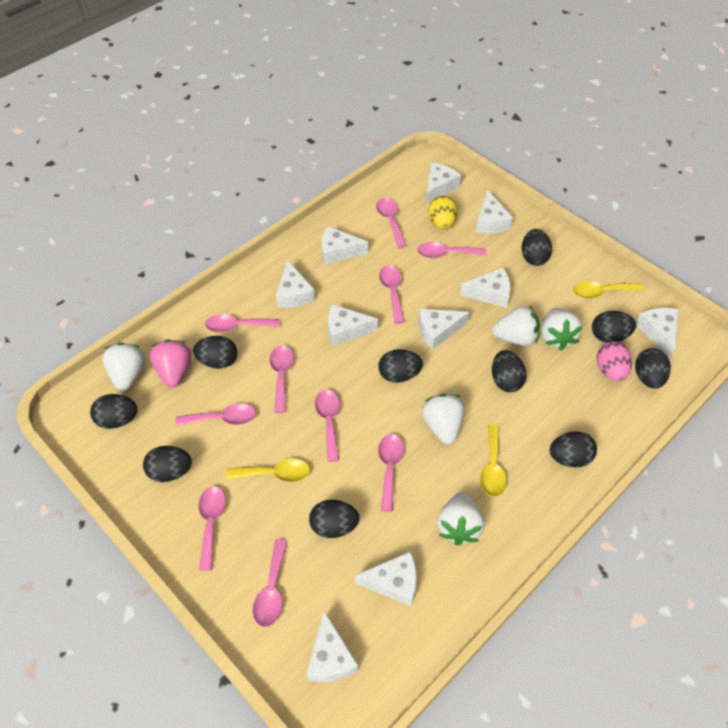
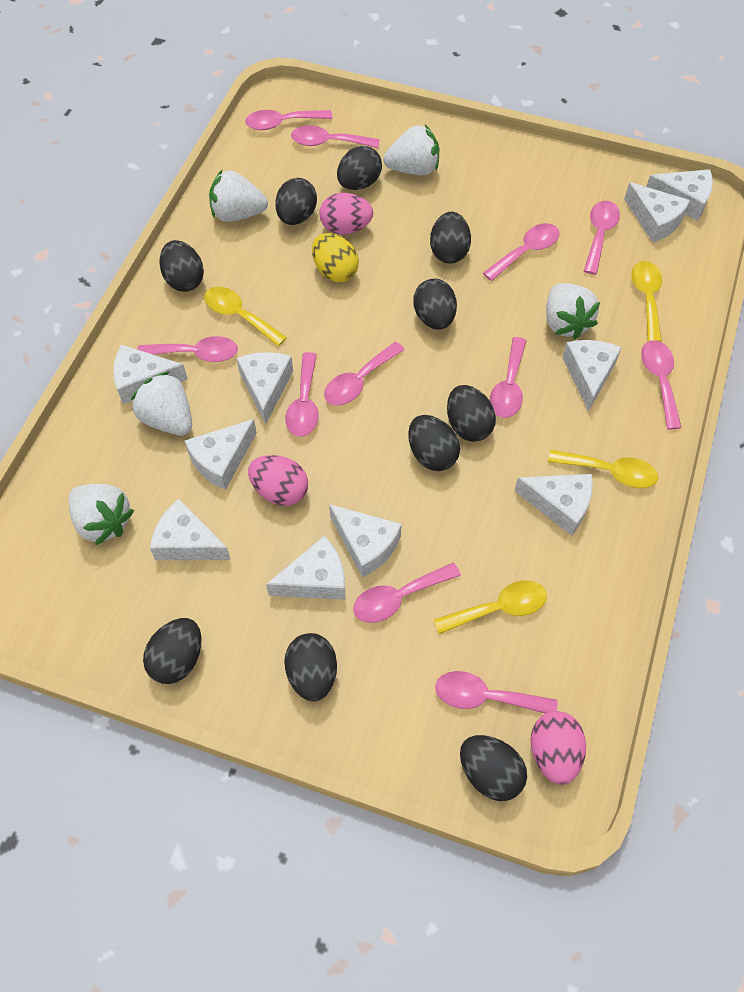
pink egg: 1 -> 3
pink spoon: 10 -> 11
pink strawberry: 1 -> 0
yellow spoon: 3 -> 4

